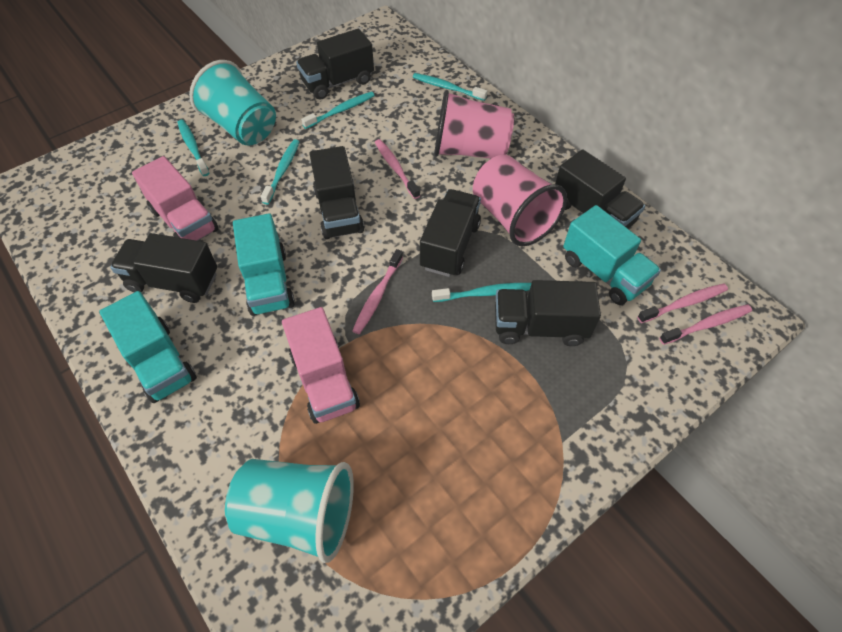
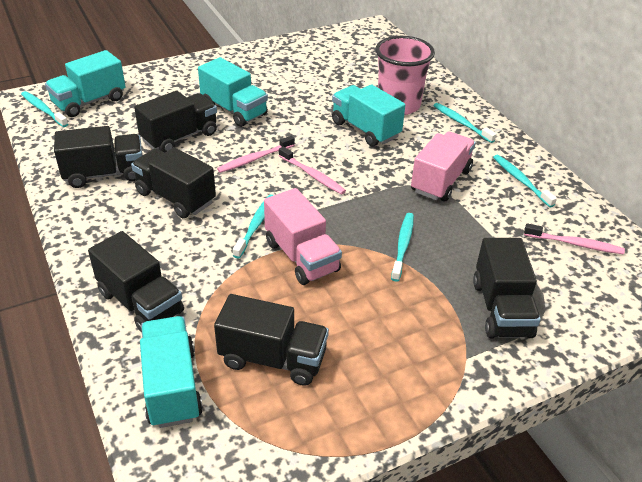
pink cup: 2 -> 1
pink toothbrush: 4 -> 3
turquoise cup: 2 -> 0
turquoise truck: 3 -> 4

